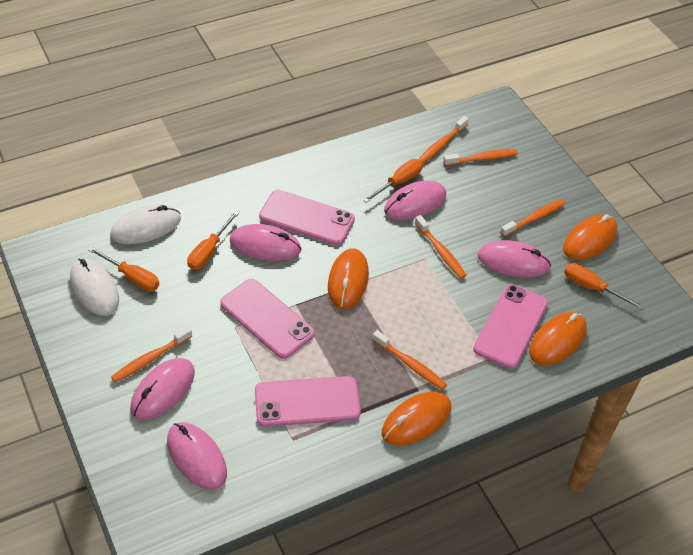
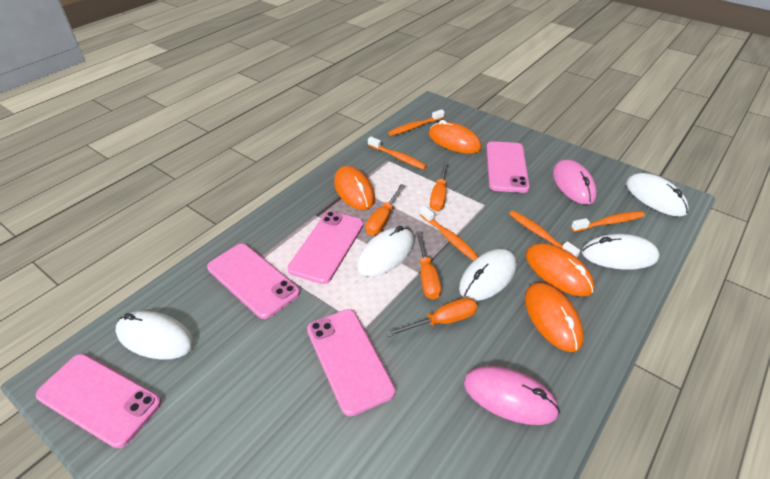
orange toothbrush: 6 -> 5
pink mouse: 5 -> 2
pink phone: 4 -> 5
white mouse: 2 -> 5

